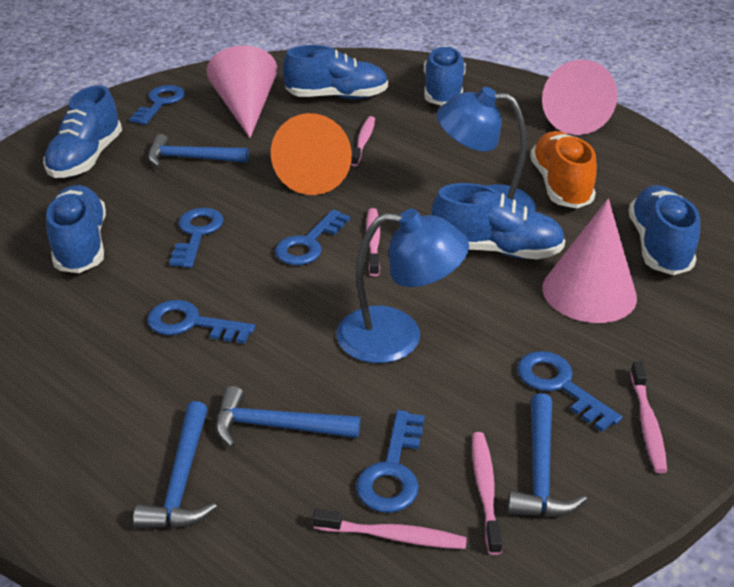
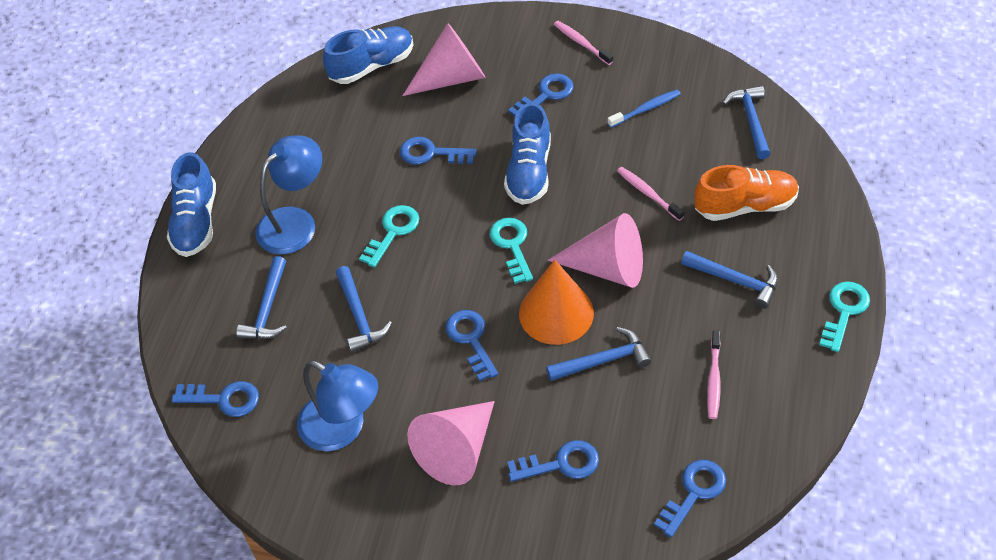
blue hammer: 4 -> 5
blue shoe: 6 -> 3
blue toothbrush: 0 -> 1
pink toothbrush: 5 -> 3
turquoise key: 0 -> 3

